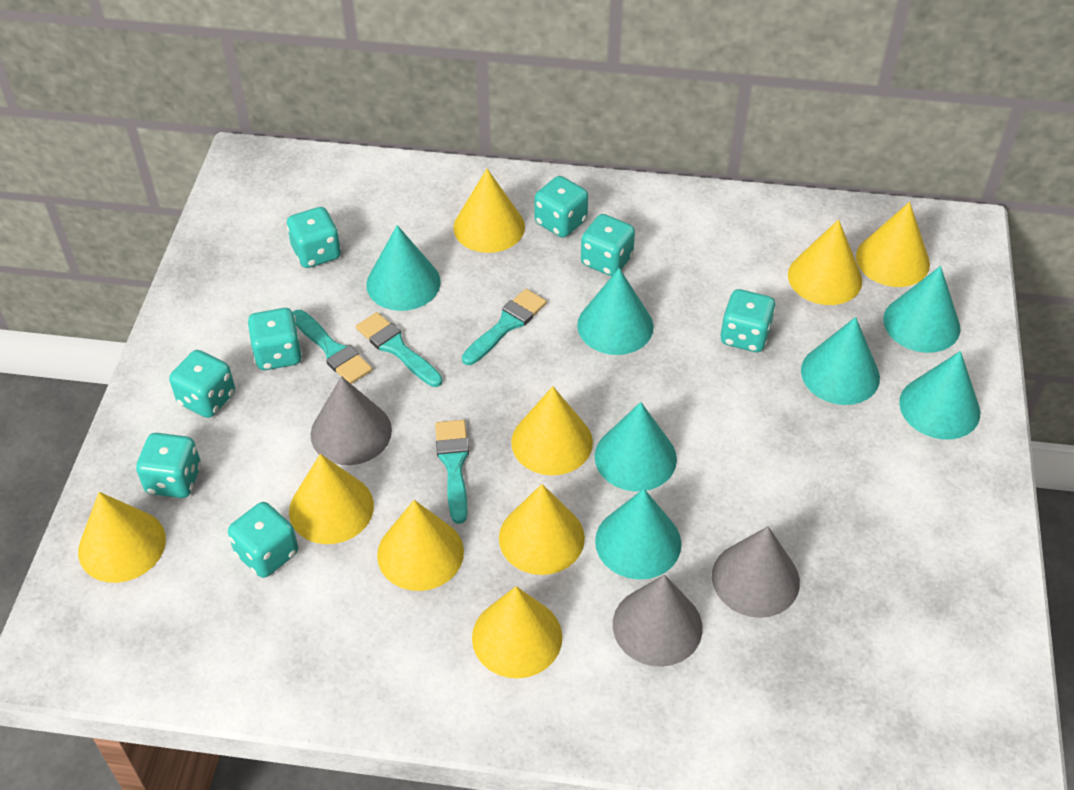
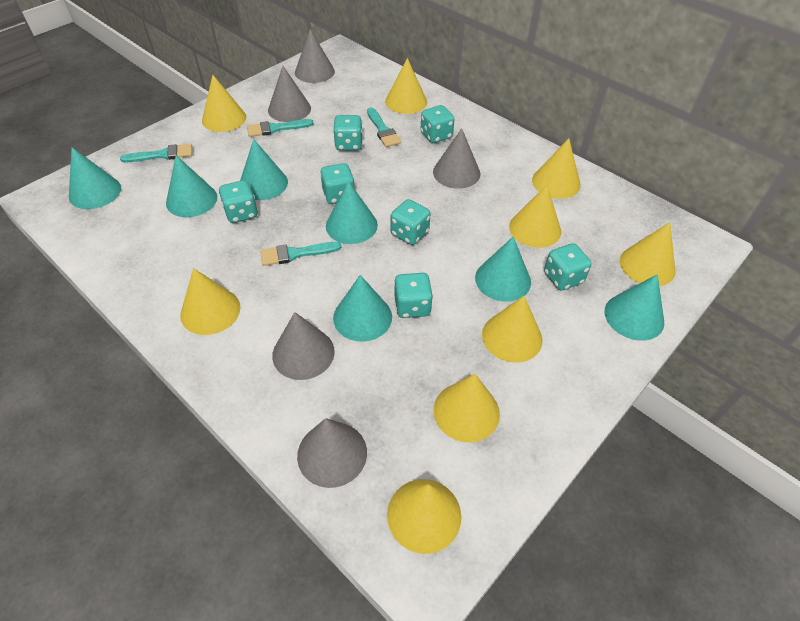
grey cone: 3 -> 5
turquoise dice: 8 -> 7

